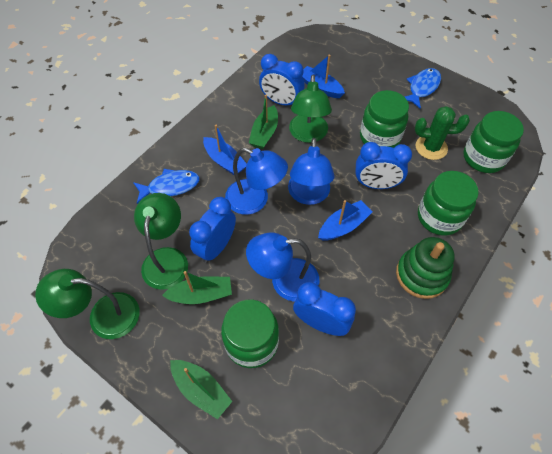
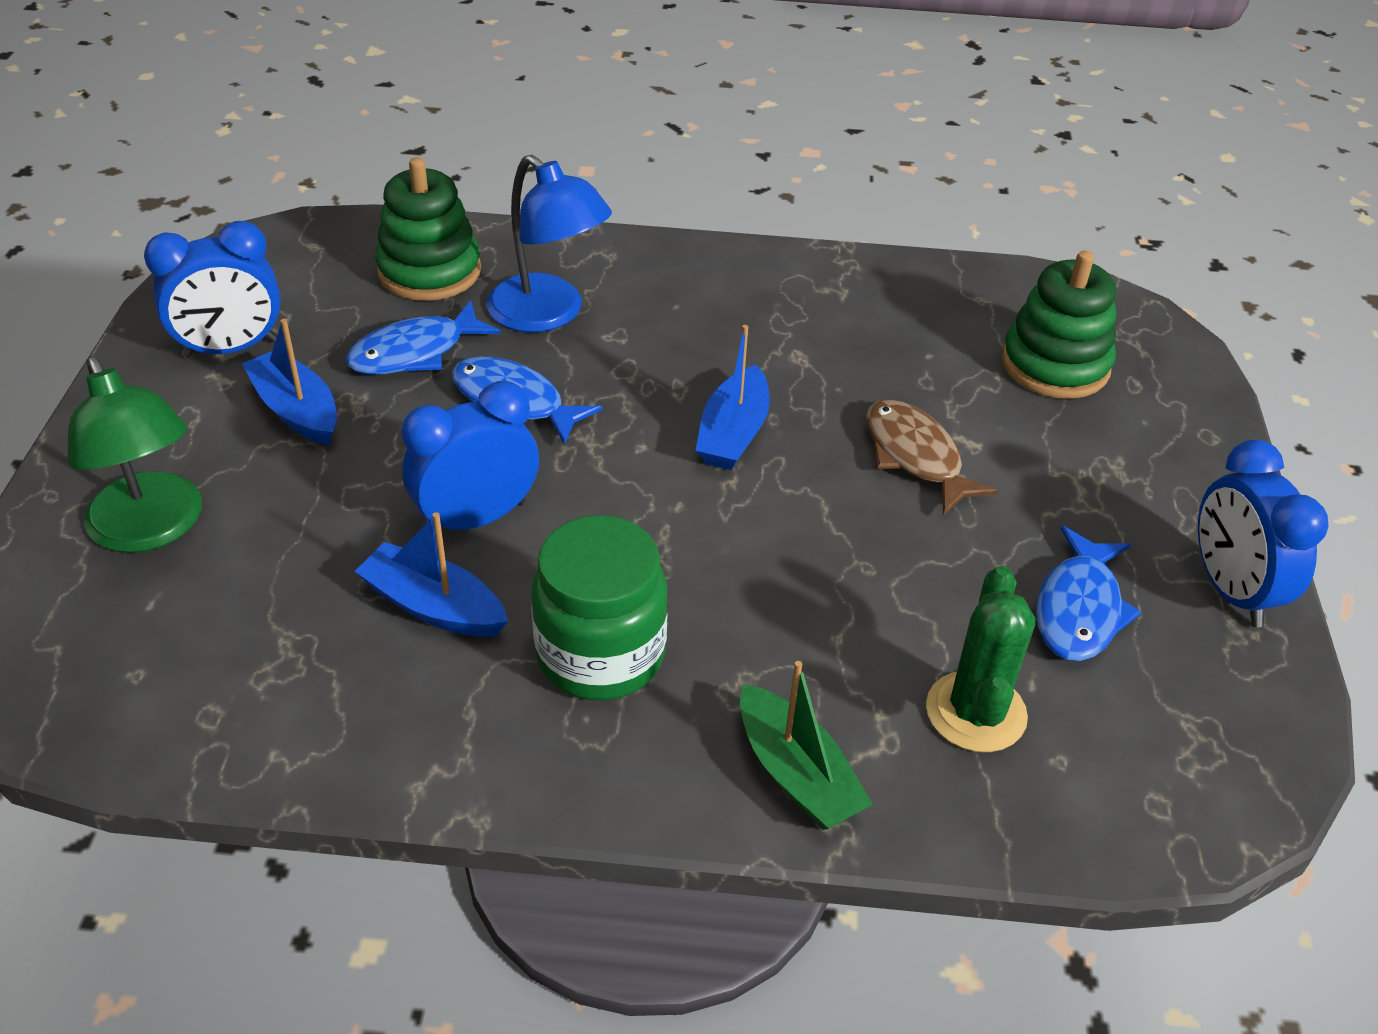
blue clock: 4 -> 3
blue fish: 2 -> 3
blue lamp: 3 -> 1
brown fish: 0 -> 1
green boat: 3 -> 1
green jar: 4 -> 1
green lamp: 3 -> 1
green stacking toy: 1 -> 2

